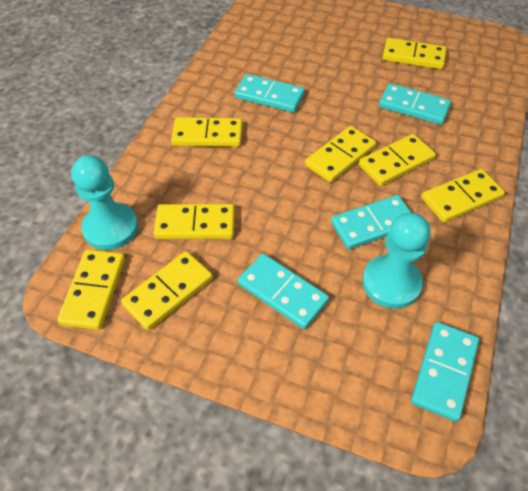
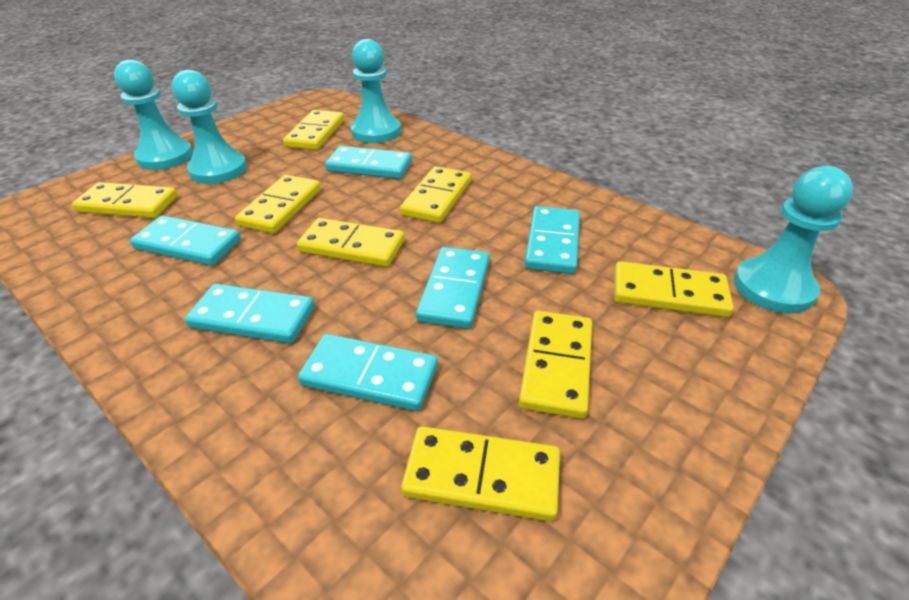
turquoise domino: 5 -> 6
turquoise pawn: 2 -> 4

